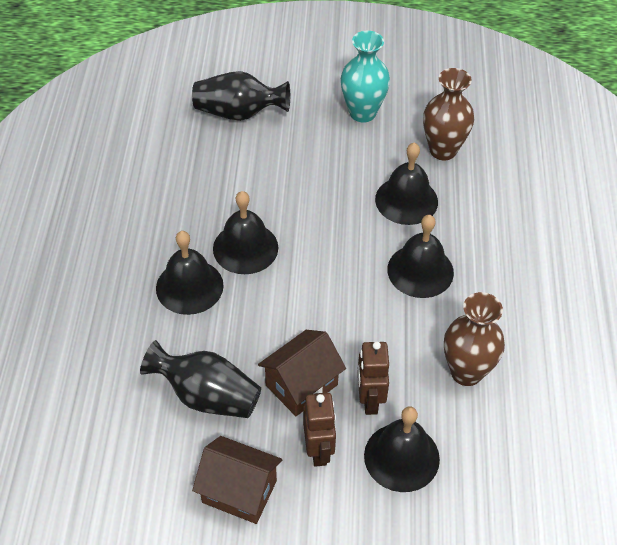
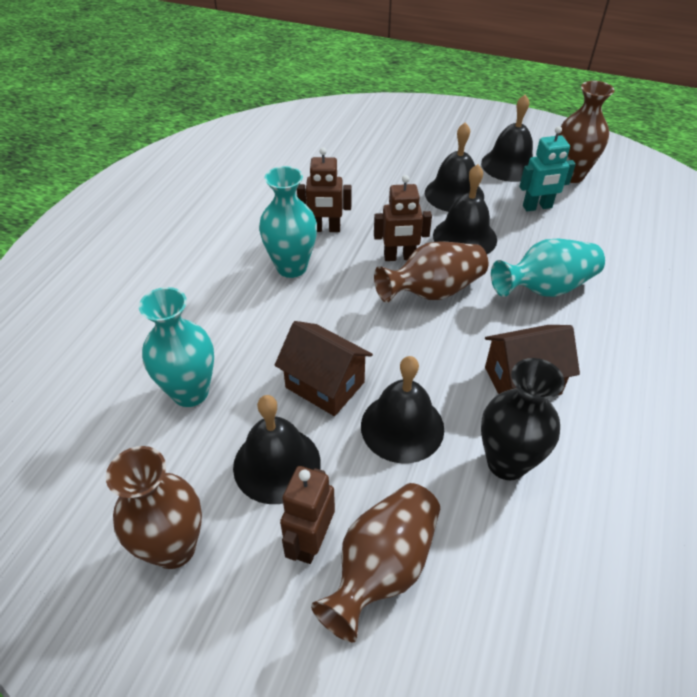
black vase: 2 -> 1
brown robot: 2 -> 3
brown vase: 2 -> 4
turquoise robot: 0 -> 1
turquoise vase: 1 -> 3

